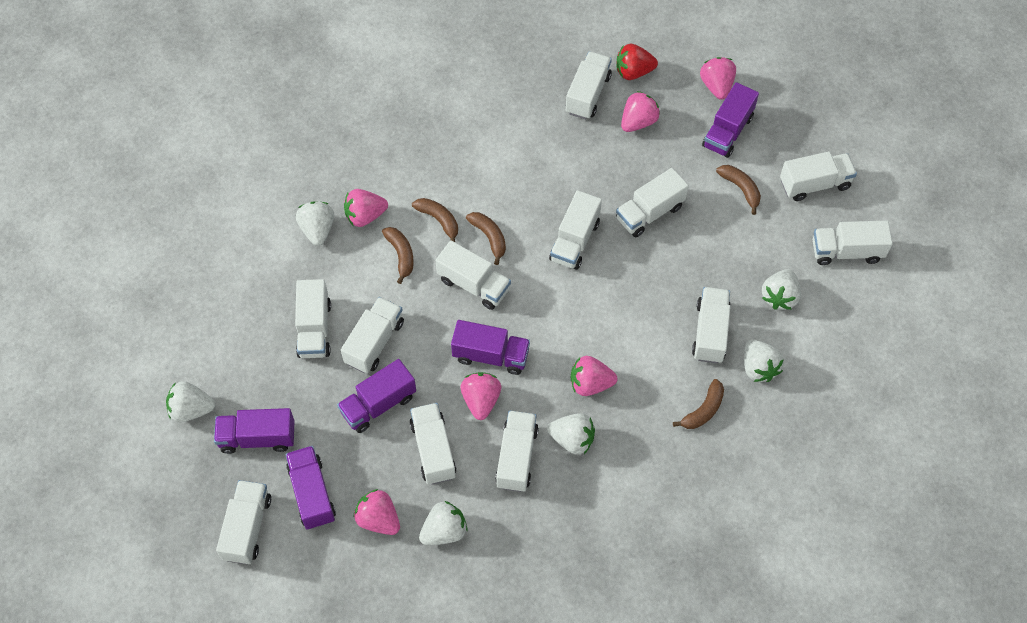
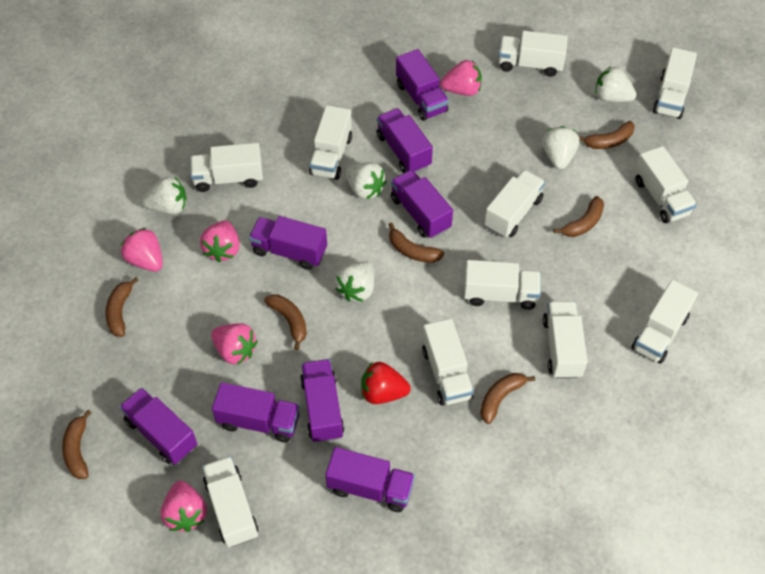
brown banana: 5 -> 7
pink strawberry: 6 -> 5
purple truck: 5 -> 8
white strawberry: 6 -> 5
white truck: 12 -> 11

